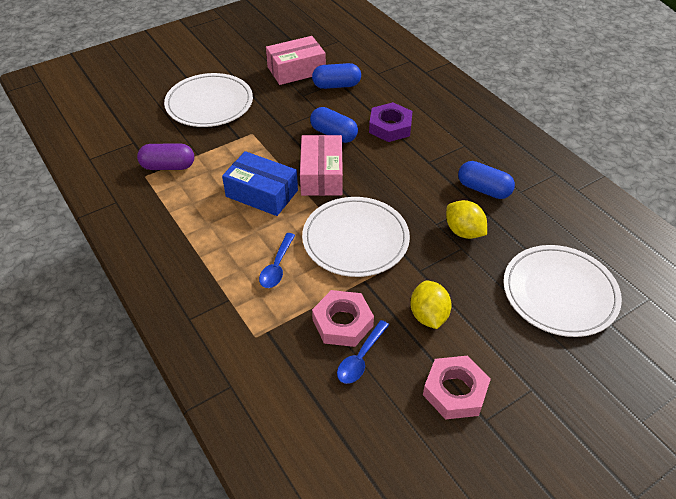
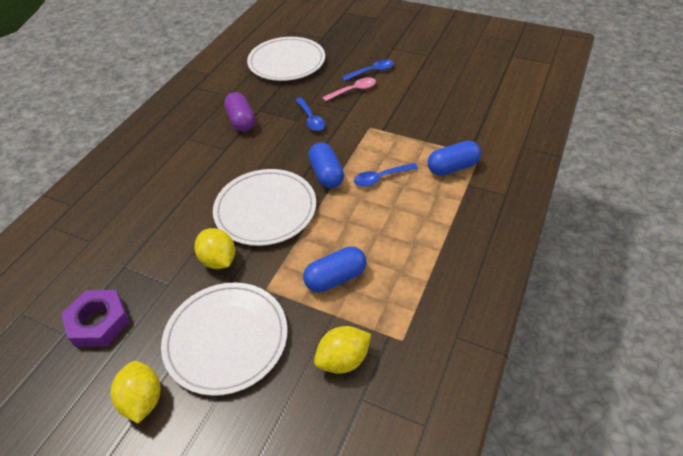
blue box: 1 -> 0
blue spoon: 2 -> 3
pink box: 2 -> 0
pink nut: 2 -> 0
pink spoon: 0 -> 1
yellow lemon: 2 -> 3

